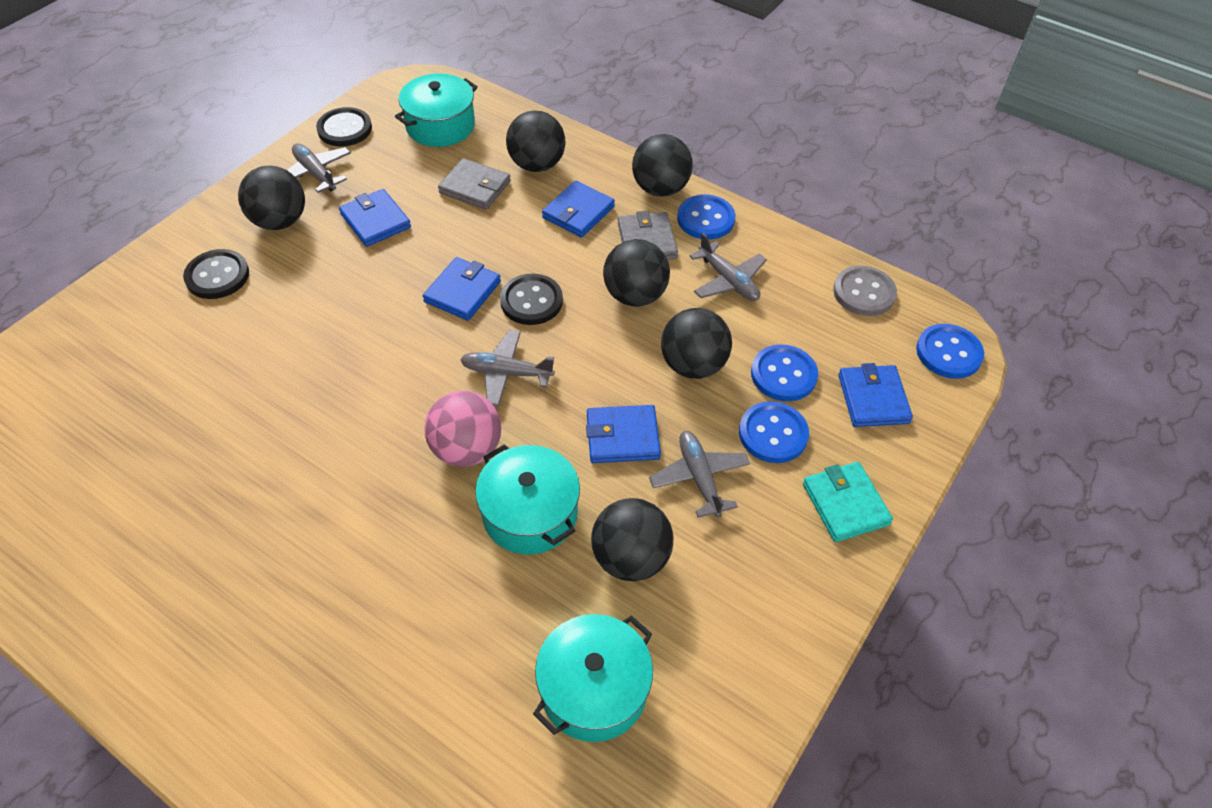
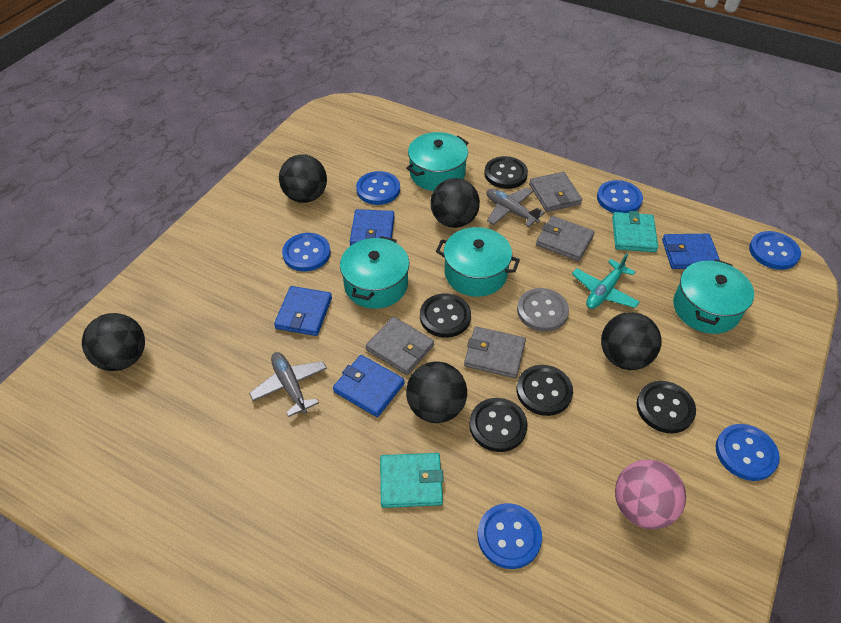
black ball: 6 -> 5
black button: 3 -> 5
blue button: 4 -> 6
blue wallet: 5 -> 4
grey plane: 4 -> 2
grey wallet: 2 -> 4
turquoise plane: 0 -> 1
turquoise pot: 3 -> 4
turquoise wallet: 1 -> 2

